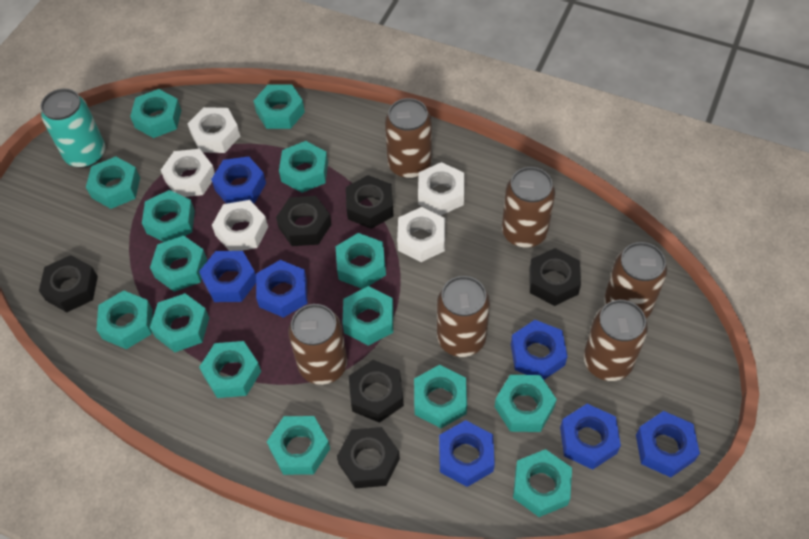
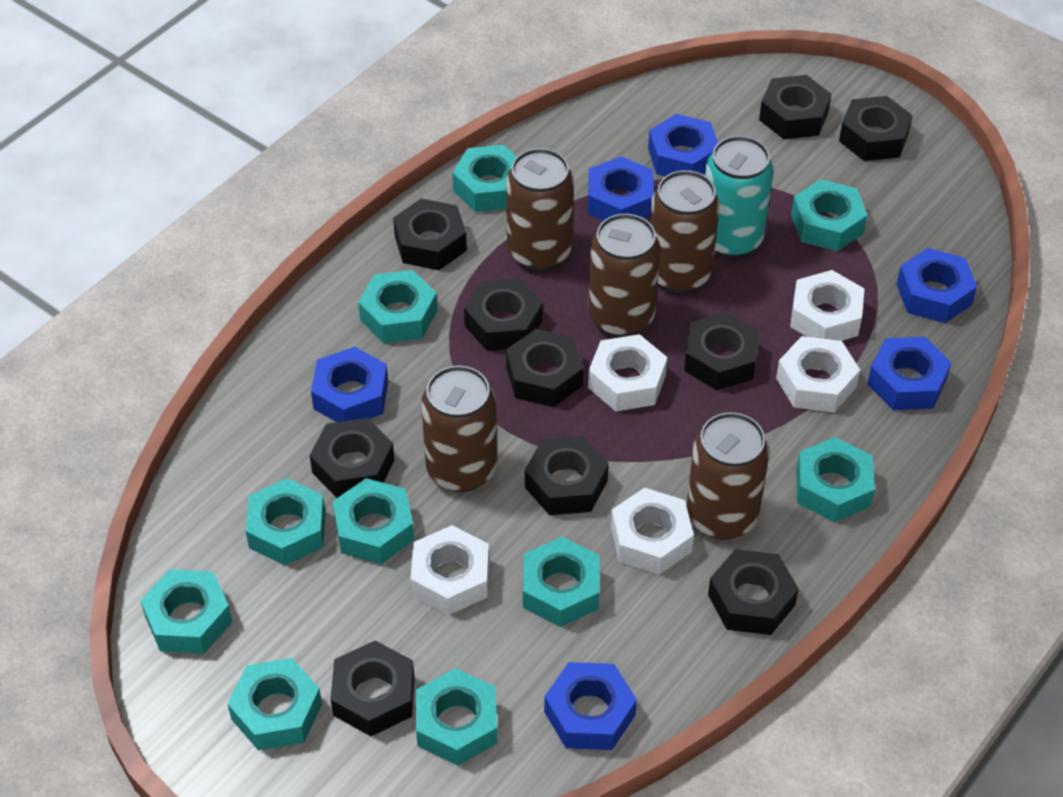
black nut: 6 -> 10
blue nut: 7 -> 6
brown can: 6 -> 5
turquoise nut: 15 -> 10

